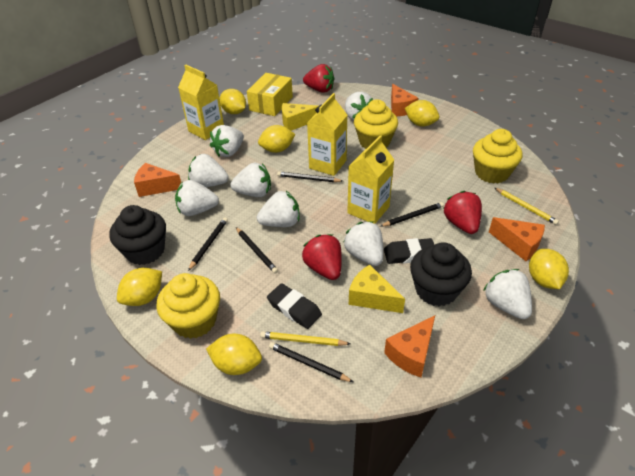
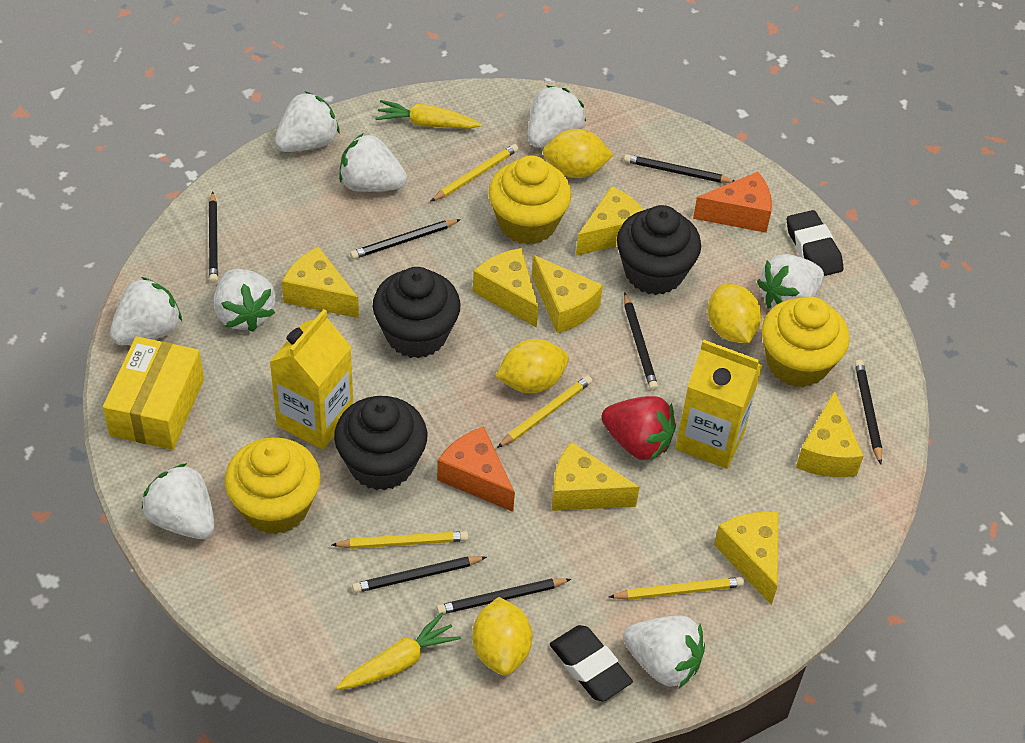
black cupcake: 2 -> 3
black pencil: 5 -> 7
orange cheese: 4 -> 2
red strawberry: 3 -> 1
yellow carrot: 0 -> 2
yellow carton: 3 -> 2
yellow cheese: 2 -> 7
yellow lemon: 6 -> 4
yellow pencil: 2 -> 4

